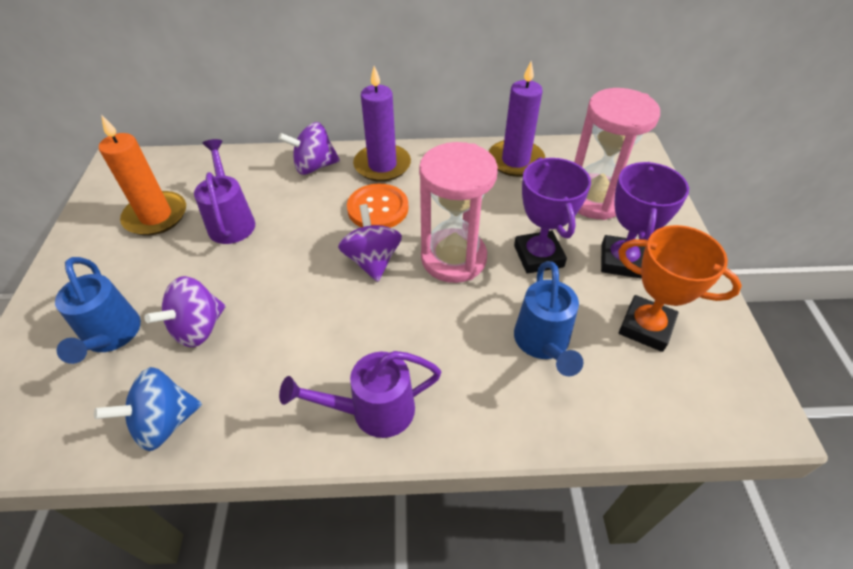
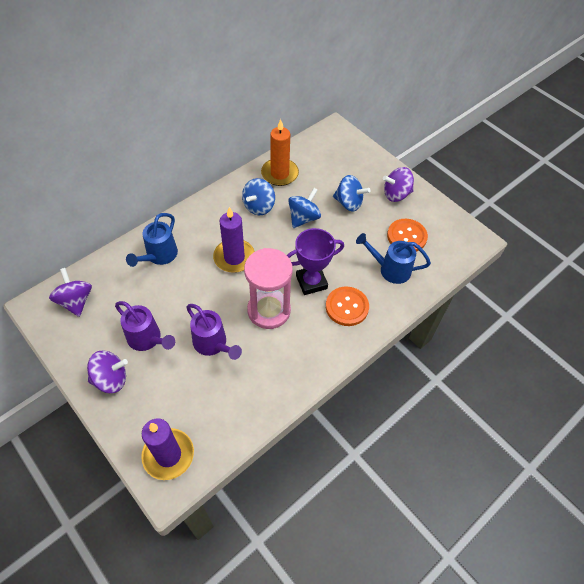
blue spinning top: 1 -> 3
orange button: 1 -> 2
orange trophy: 1 -> 0
pink hourglass: 2 -> 1
purple trophy: 2 -> 1

